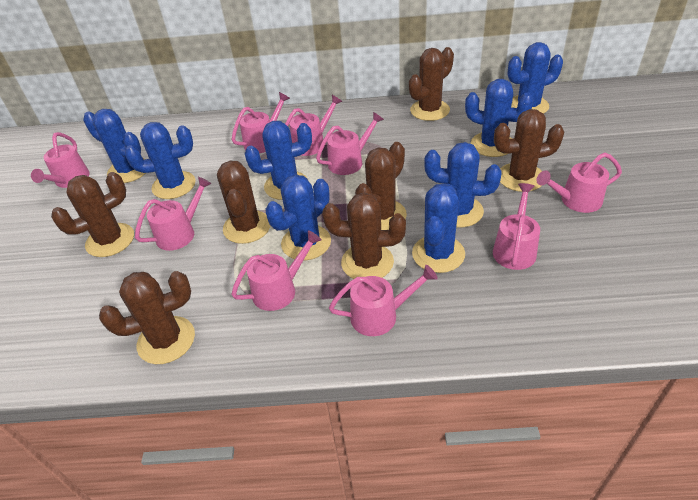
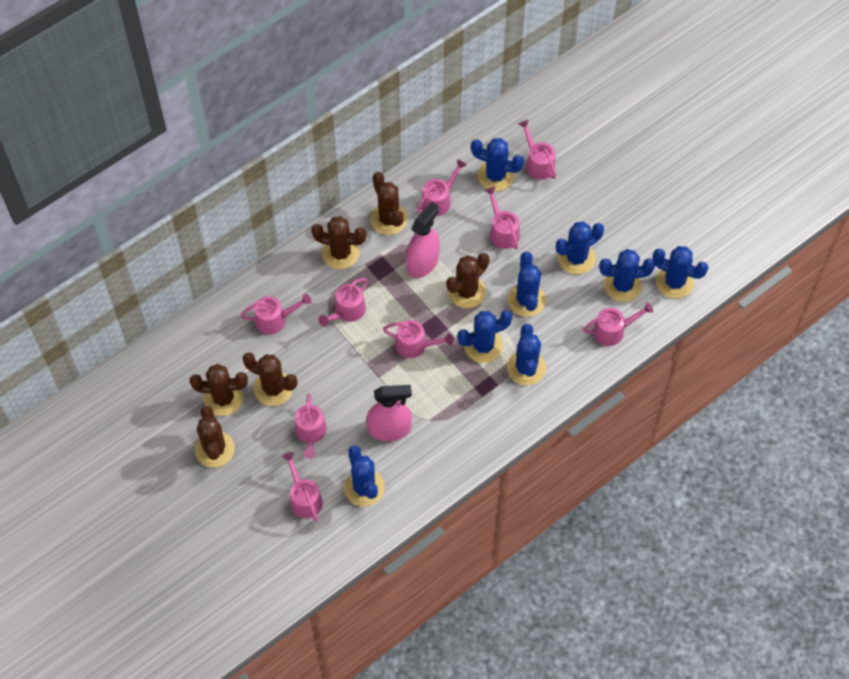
brown cactus: 7 -> 6
pink spray bottle: 0 -> 2

